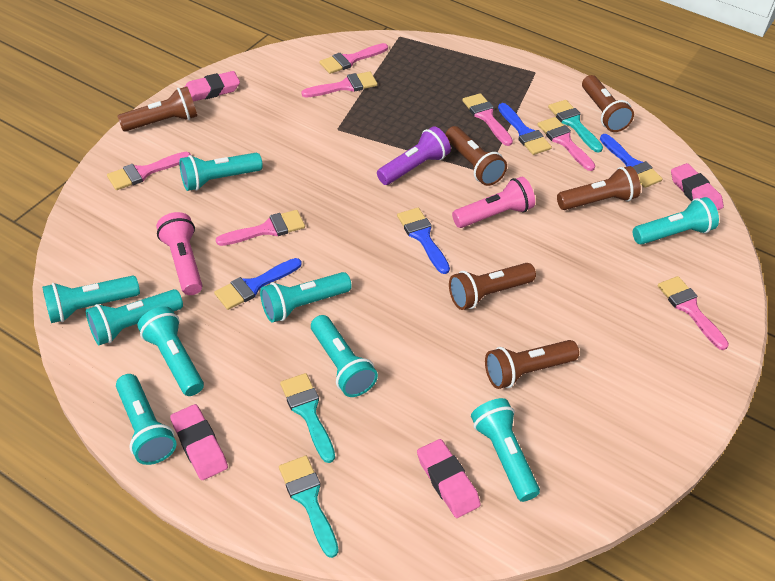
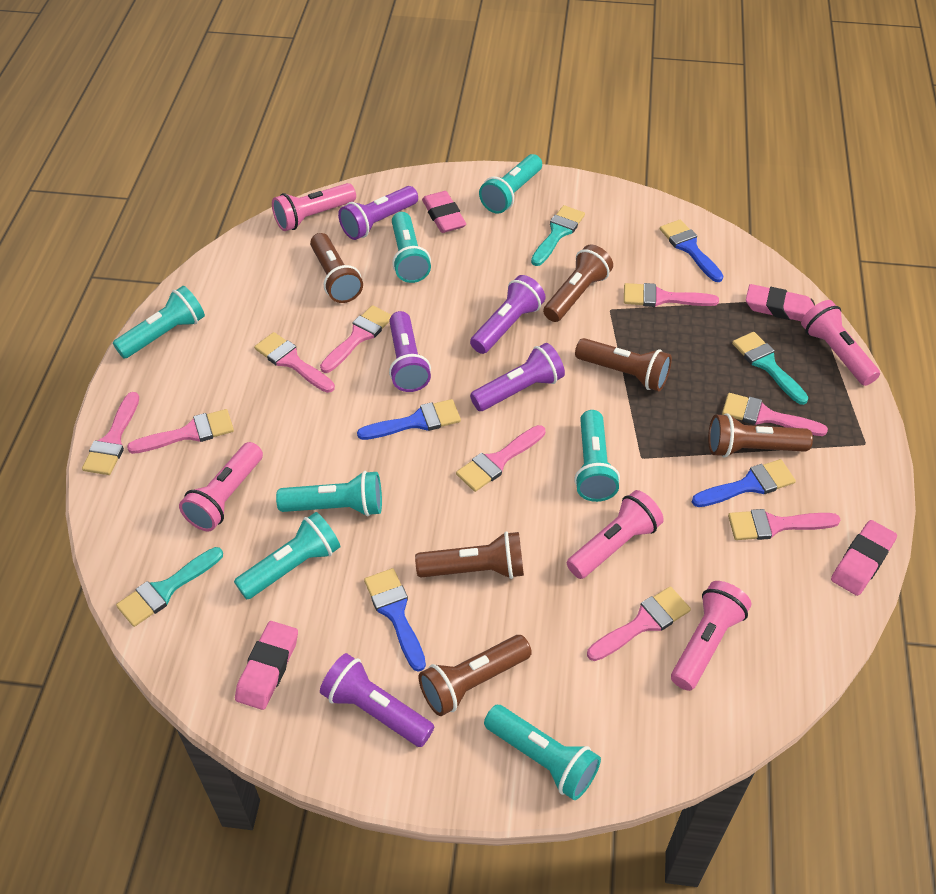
pink brush: 7 -> 9
pink flashlight: 2 -> 5
purple flashlight: 1 -> 5
turquoise flashlight: 9 -> 7

